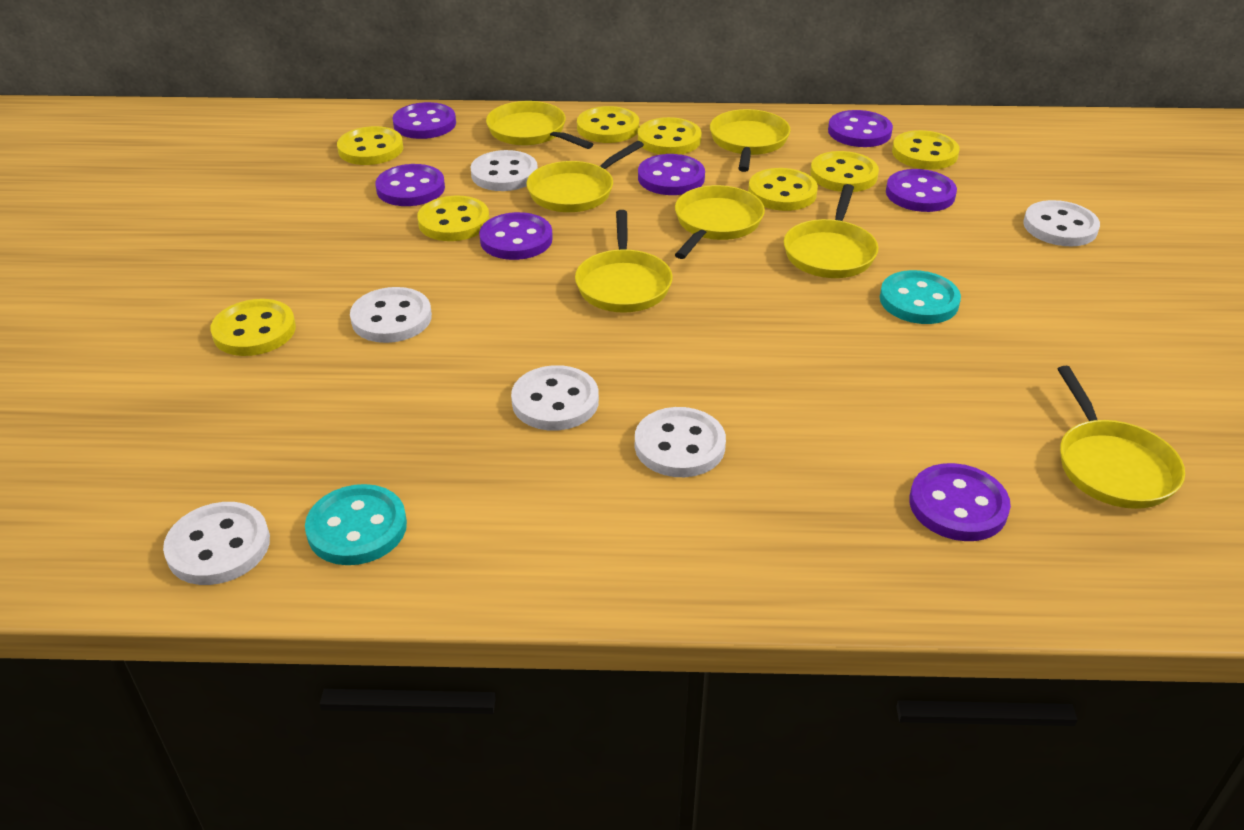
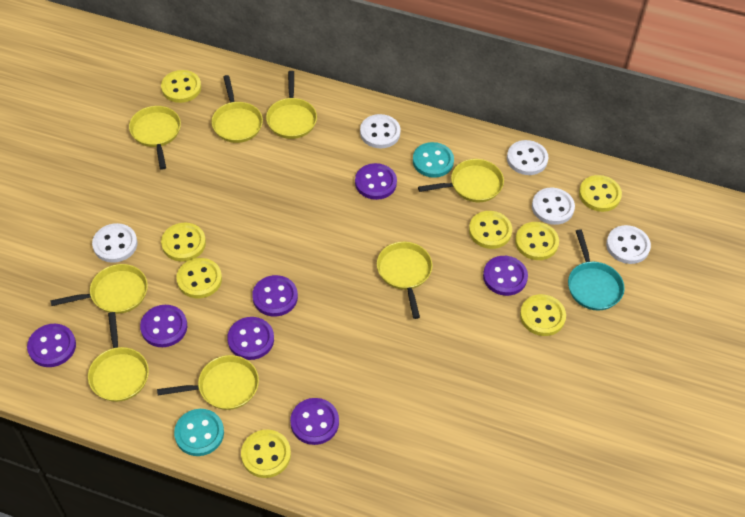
turquoise pan: 0 -> 1
white button: 6 -> 5
yellow pan: 7 -> 8

